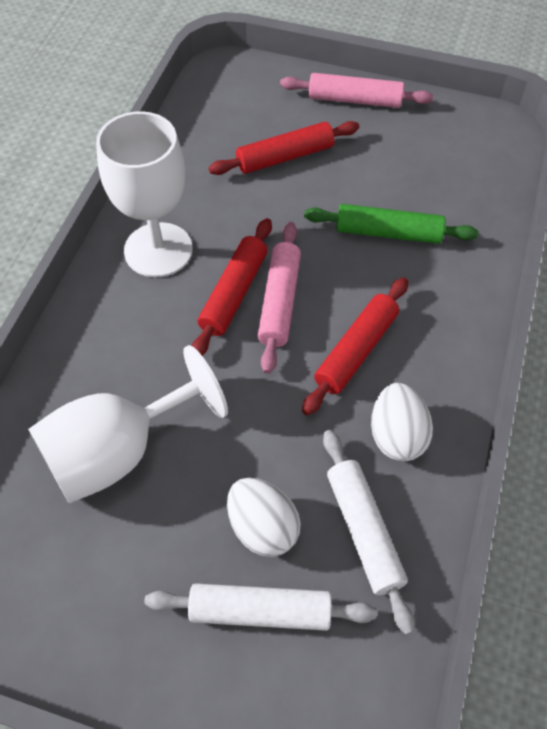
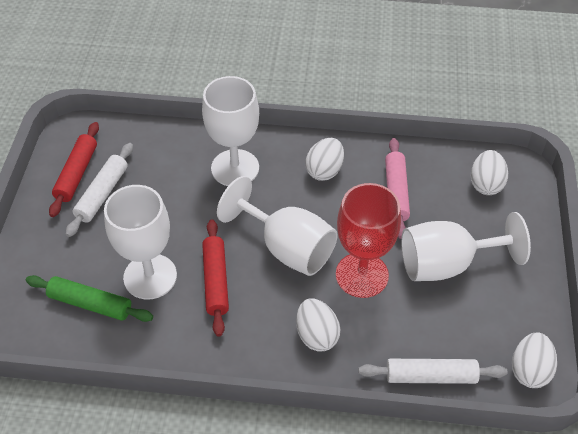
pink rolling pin: 2 -> 1
red goblet: 0 -> 1
red rolling pin: 3 -> 2
white egg: 2 -> 4
white goblet: 2 -> 4

